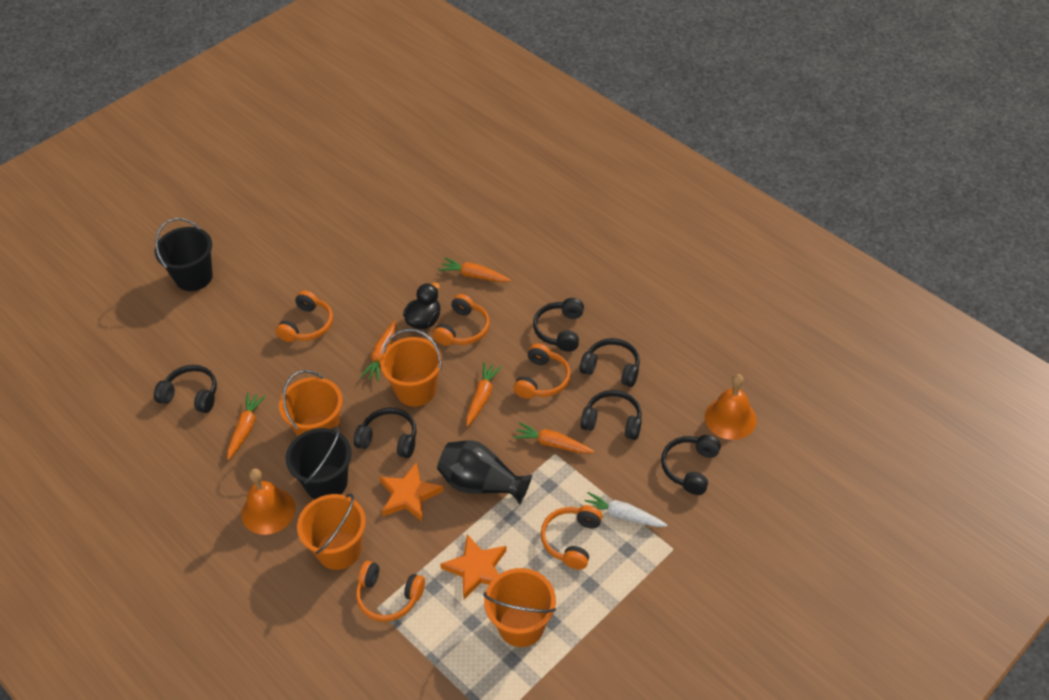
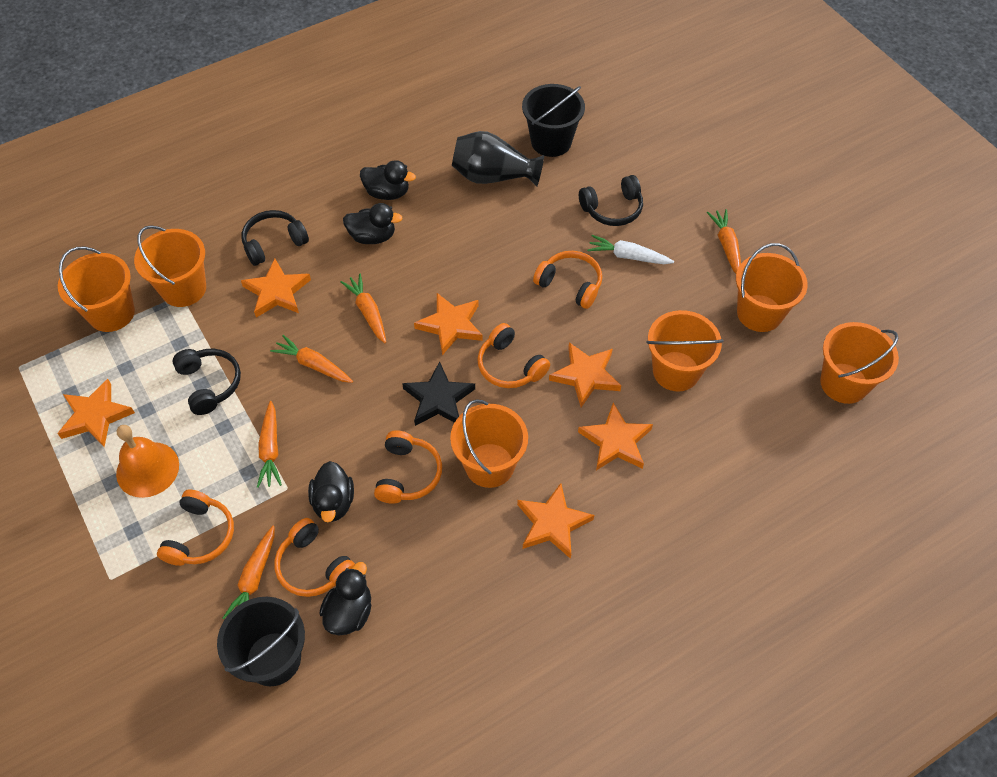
black duck: 1 -> 4
black headphones: 6 -> 3
black star: 0 -> 1
orange bell: 2 -> 1
orange bucket: 4 -> 6
orange star: 2 -> 6

